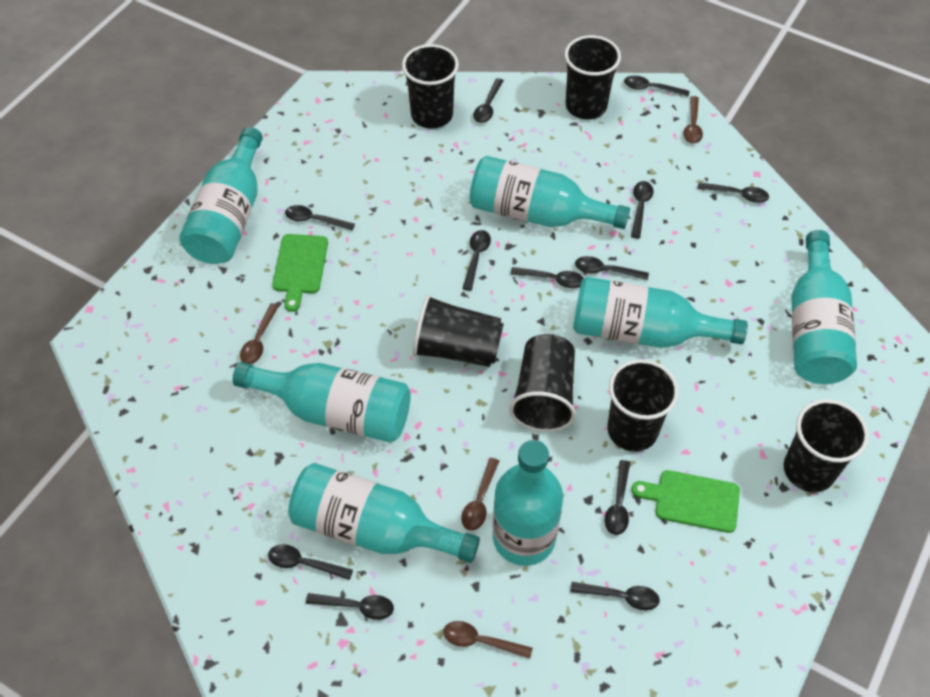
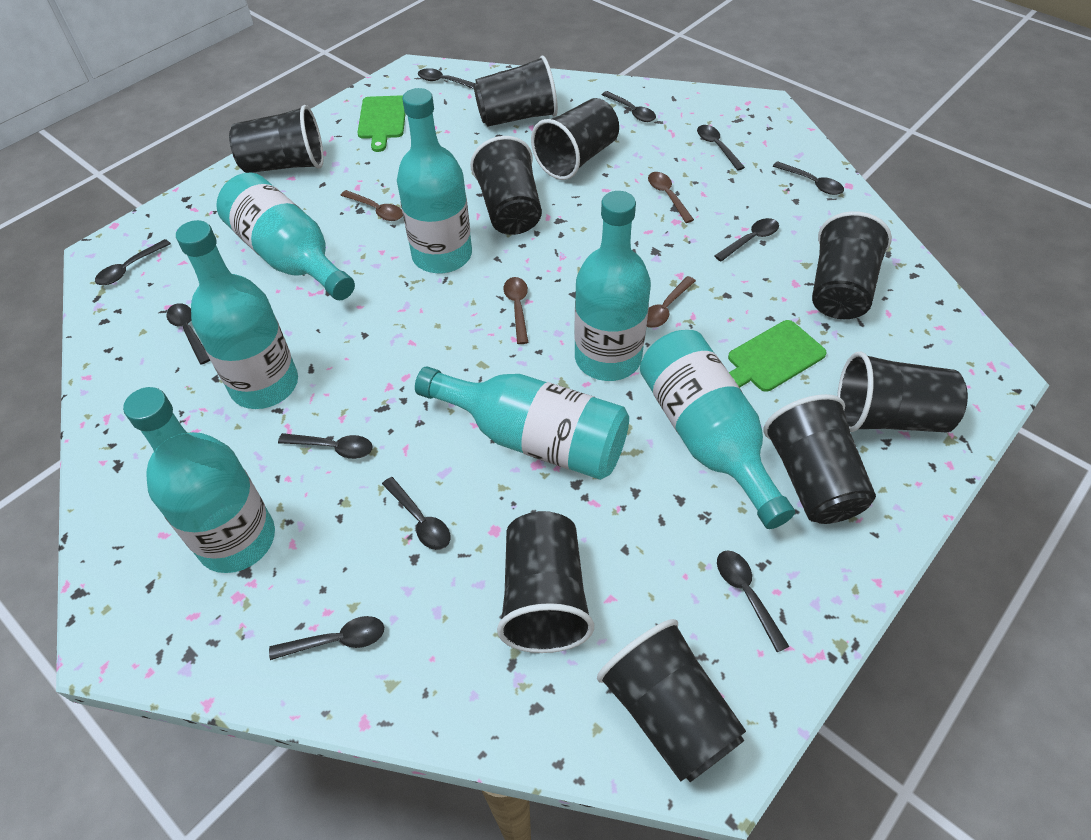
black cup: 6 -> 9
black spoon: 12 -> 11

